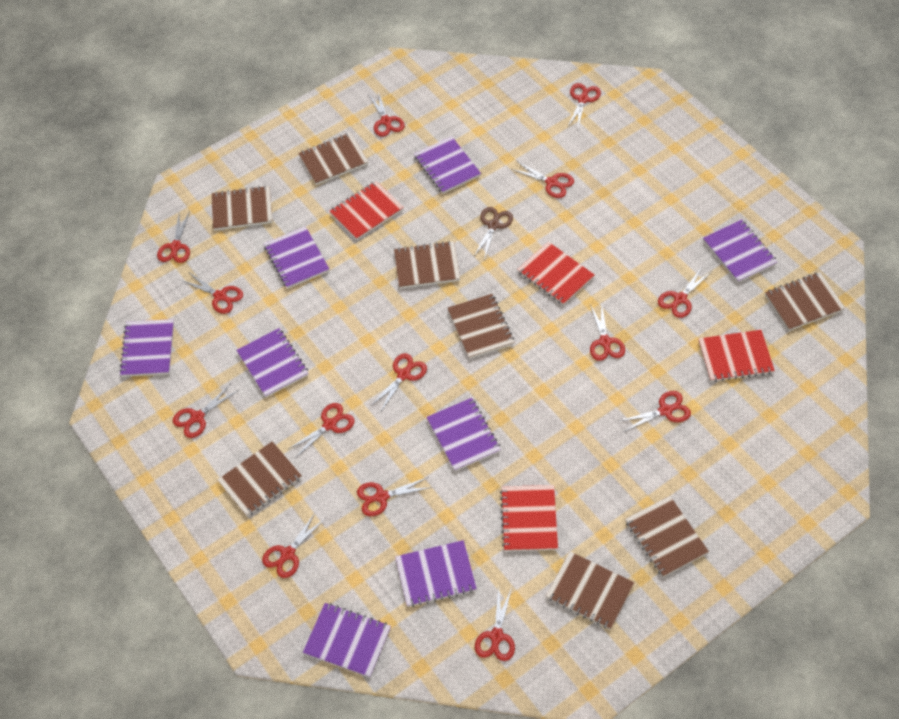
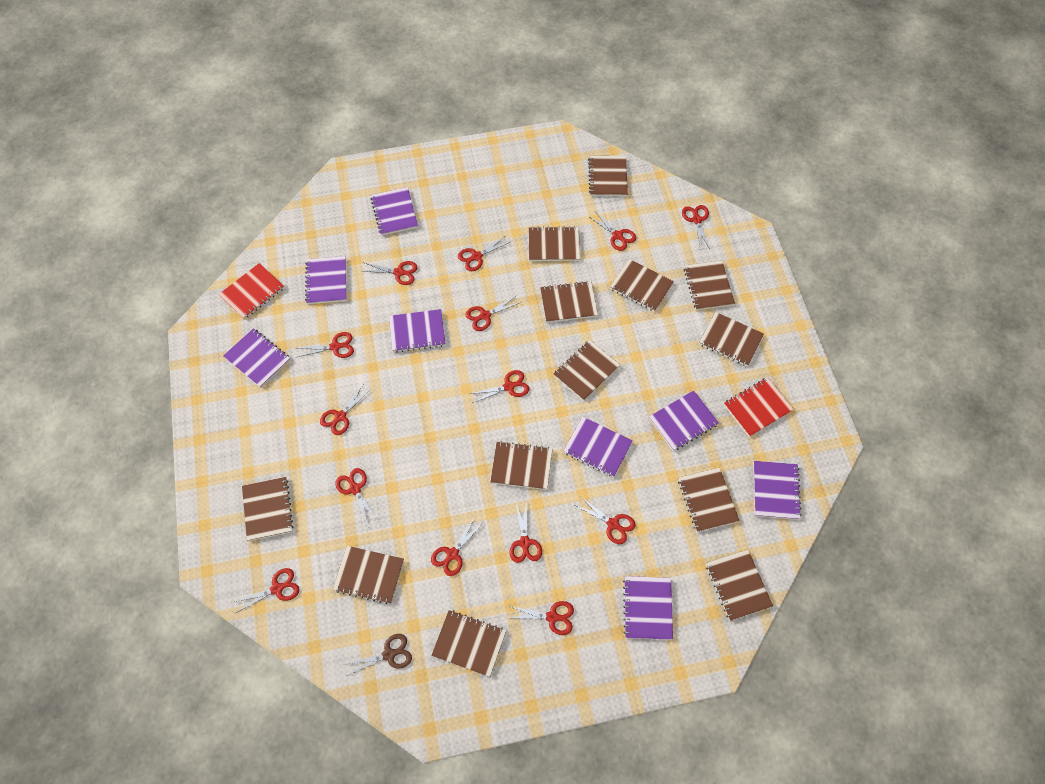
brown notebook: 8 -> 13
red notebook: 4 -> 2

